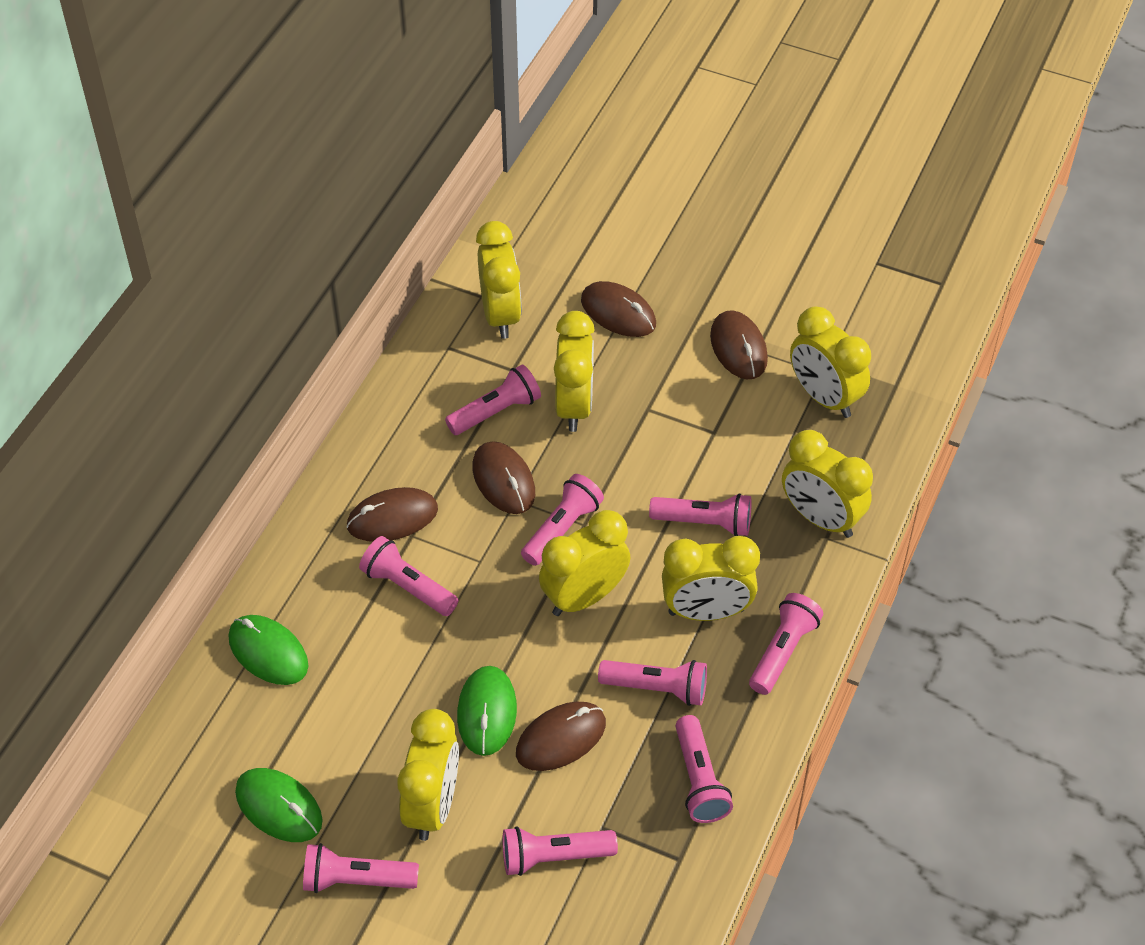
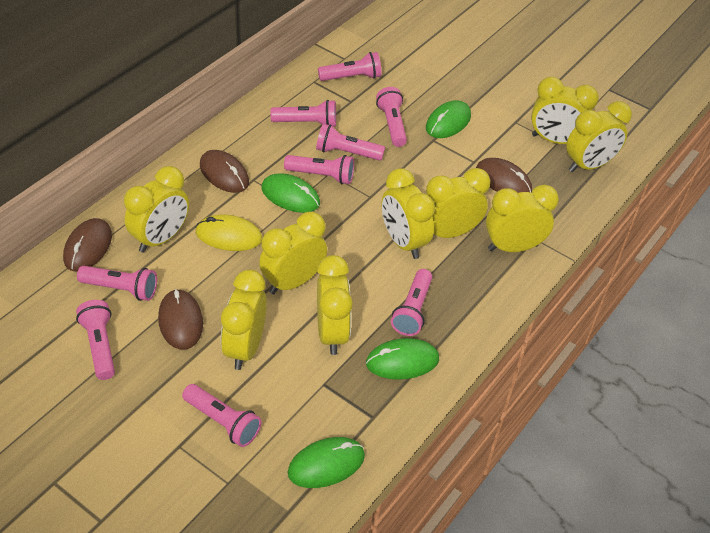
brown mouse: 5 -> 4
green mouse: 3 -> 4
yellow clock: 7 -> 9
yellow mouse: 0 -> 1

